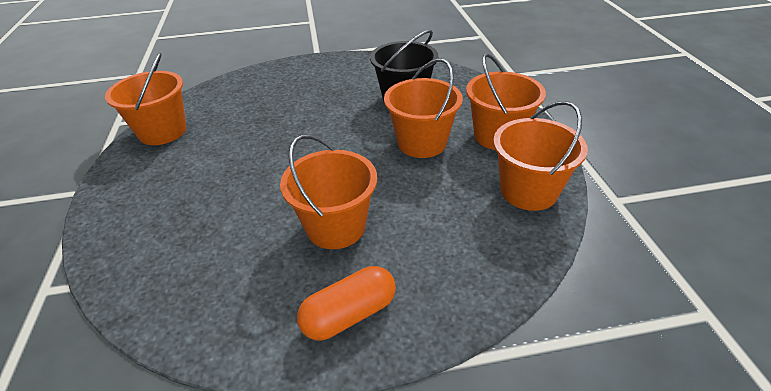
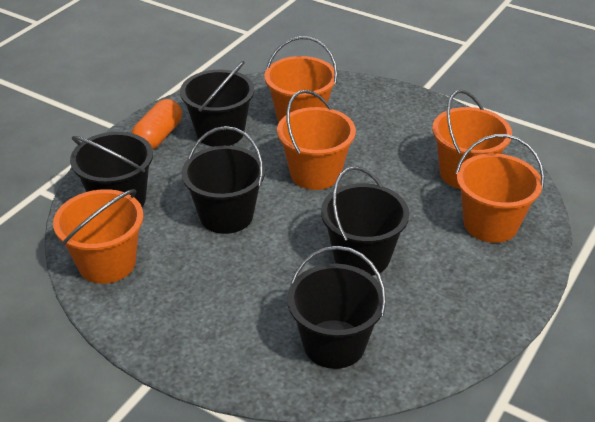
black bucket: 1 -> 5

